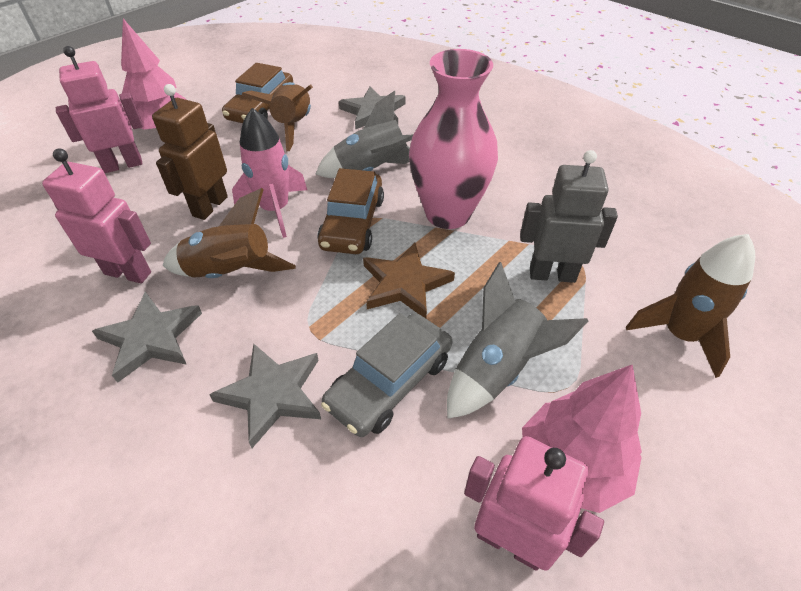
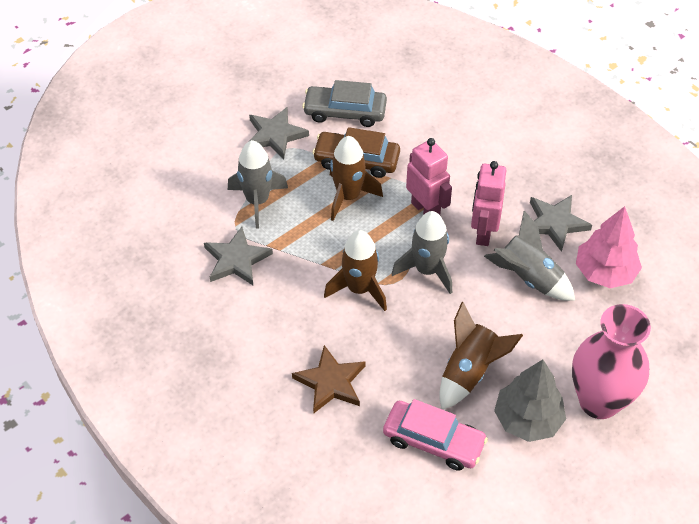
brown car: 2 -> 1
brown robot: 1 -> 0
grey robot: 1 -> 0
grey rocket: 2 -> 3
grey tree: 0 -> 1
pink car: 0 -> 1
pink robot: 3 -> 2
pink rocket: 1 -> 0
pink tree: 2 -> 1

